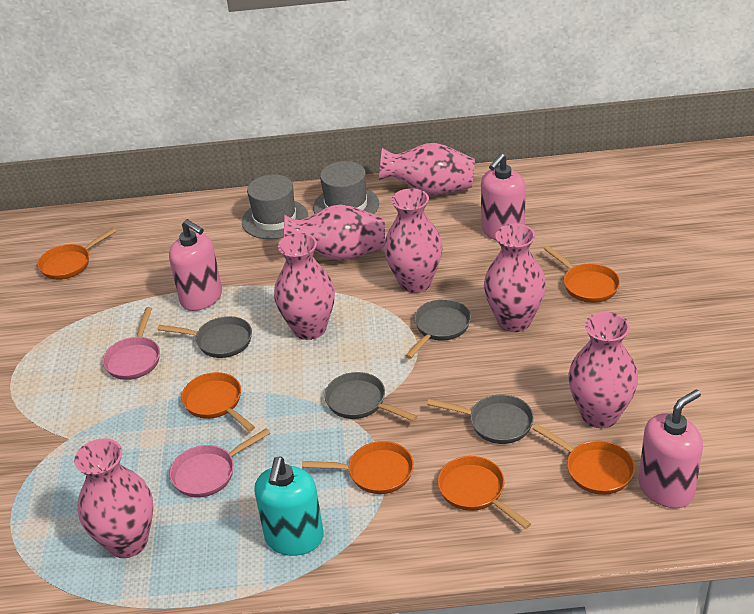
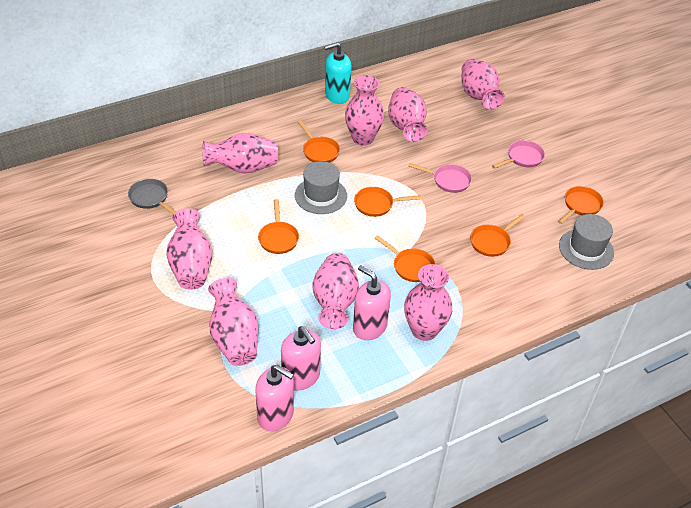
grey pan: 4 -> 1
pink vase: 7 -> 8

